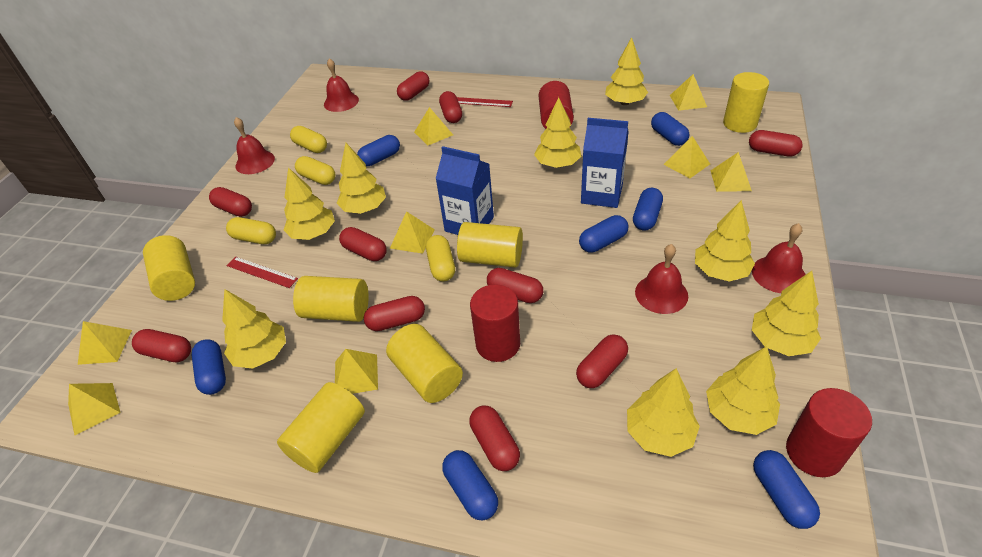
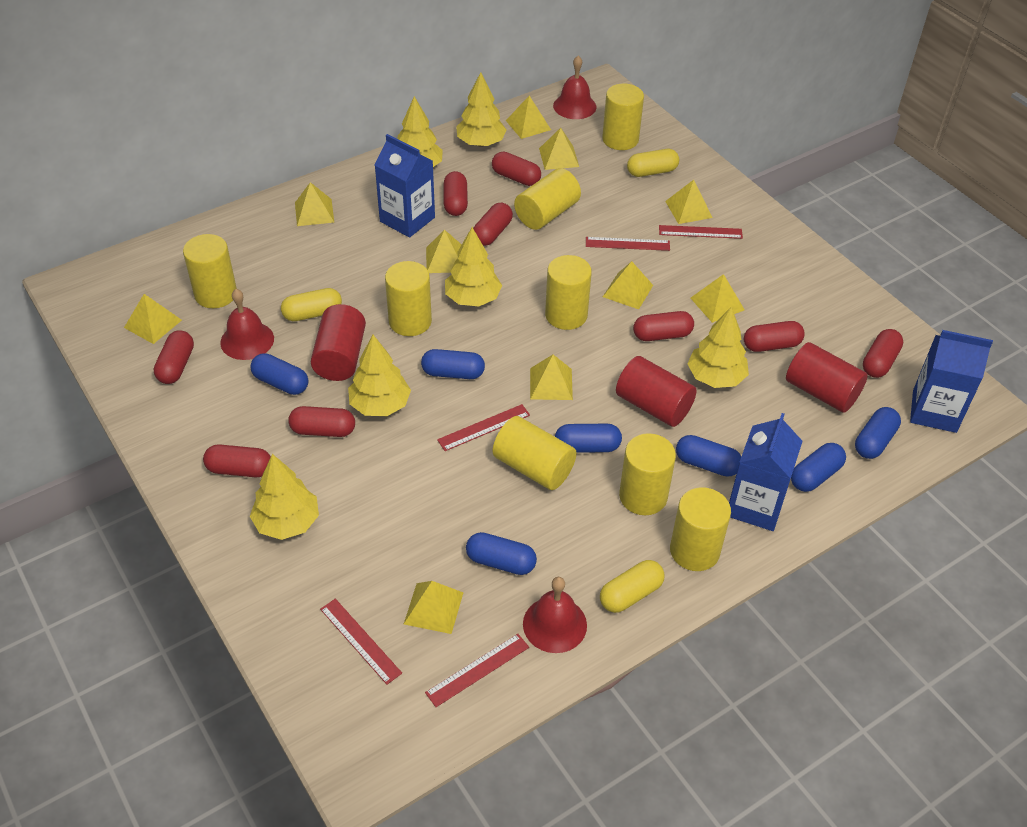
blue carton: 2 -> 3
red bell: 4 -> 3
red capsule: 10 -> 9
red ruler: 2 -> 5
yellow capsule: 4 -> 3
yellow cylinder: 6 -> 8
yellow pyramid: 8 -> 10
yellow tree: 9 -> 6

